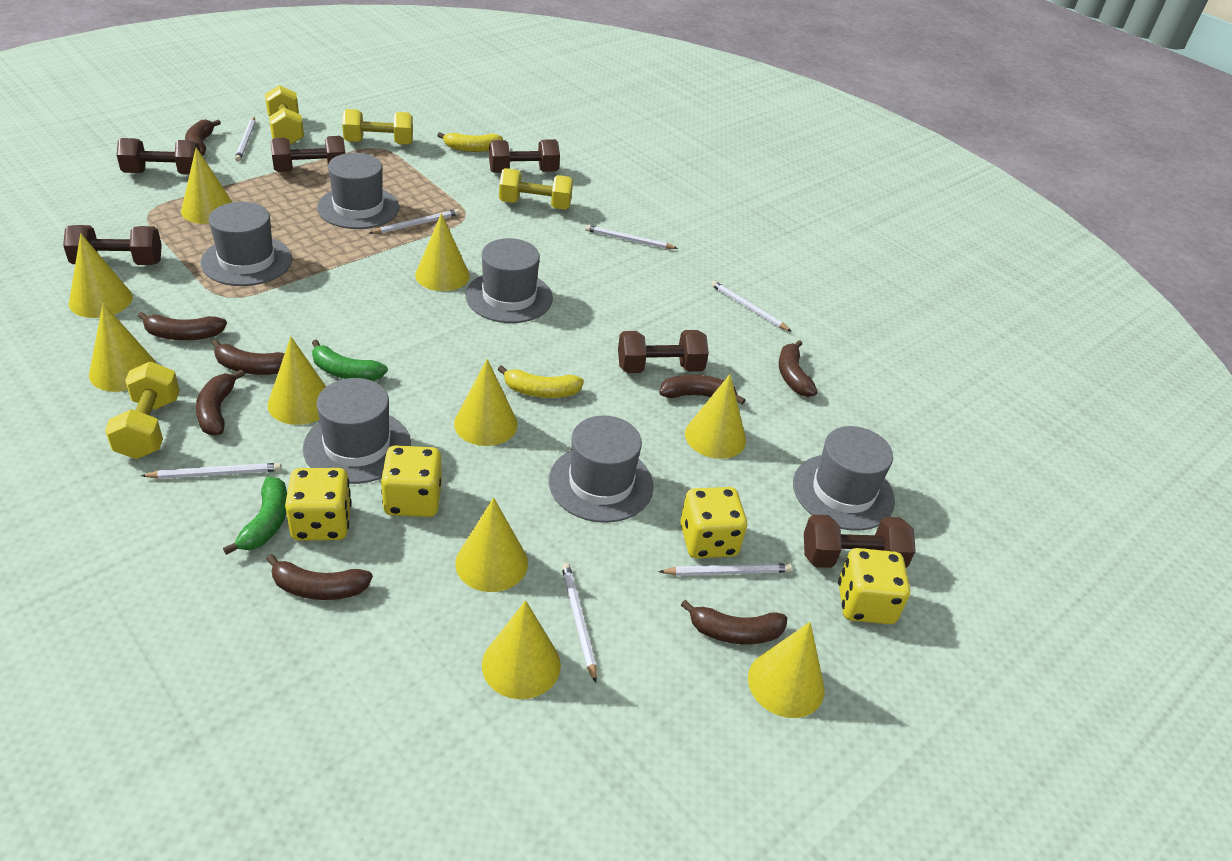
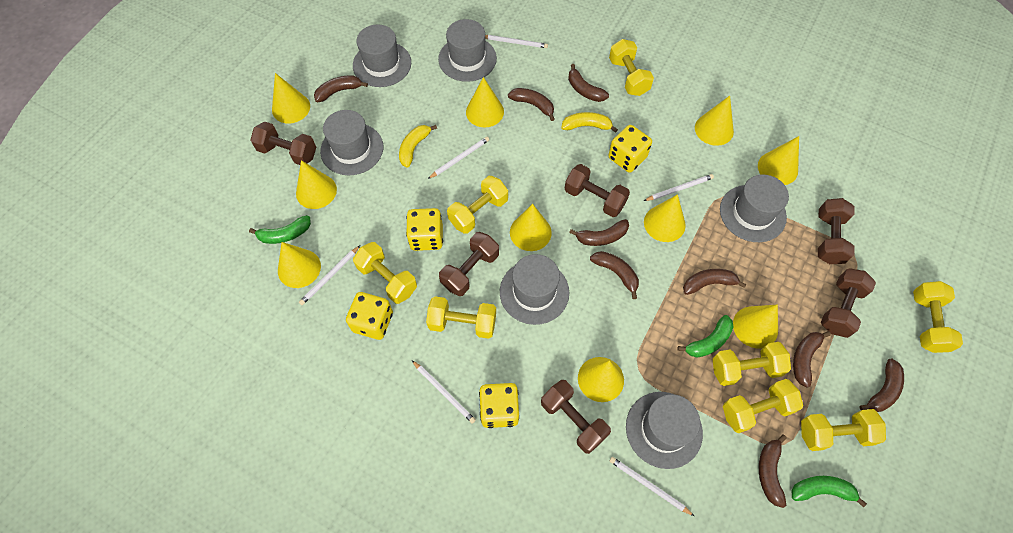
brown banana: 8 -> 9
green banana: 2 -> 3
white pencil: 7 -> 6
yellow dumbbell: 4 -> 8

